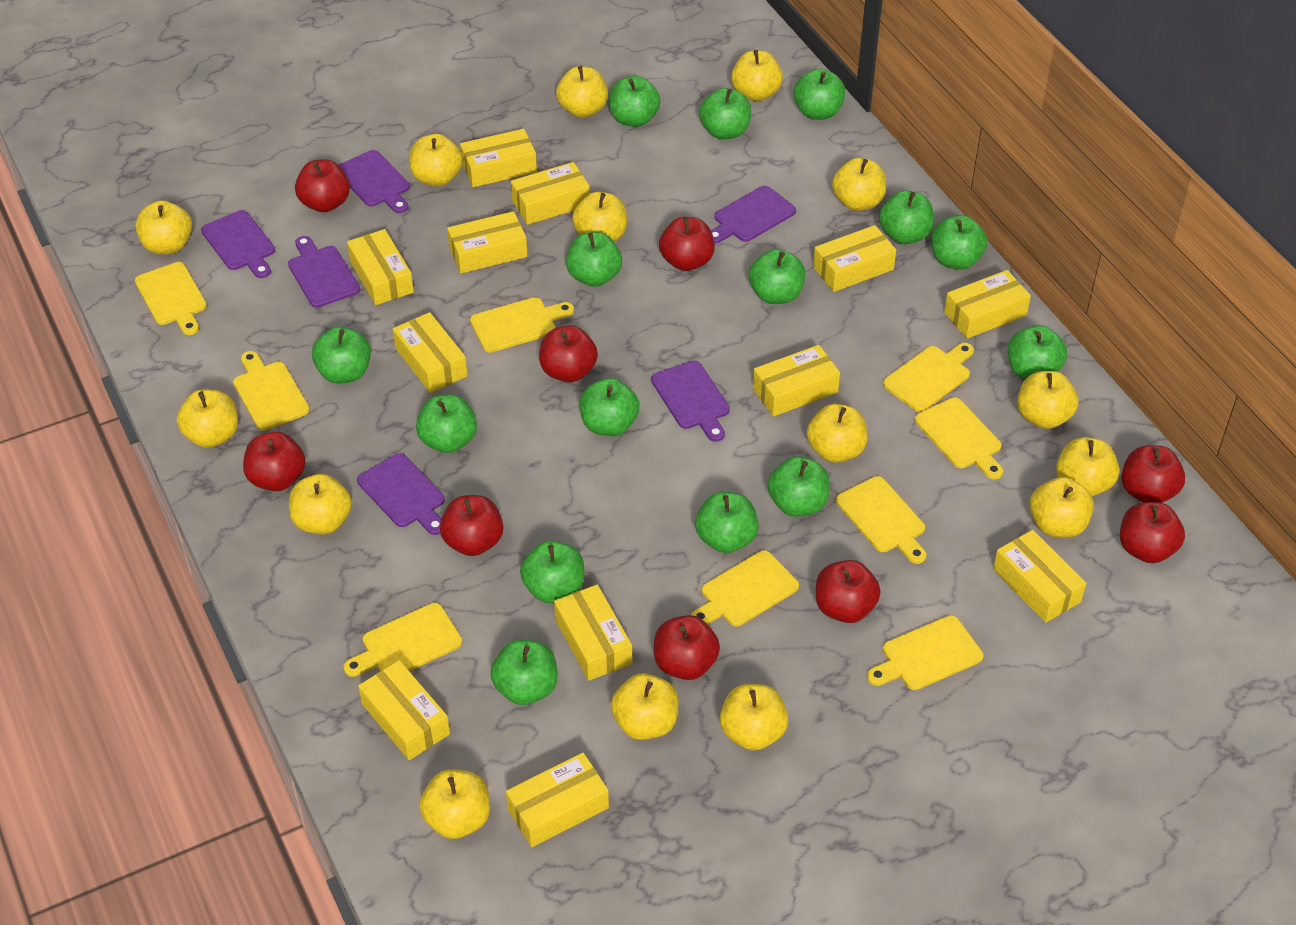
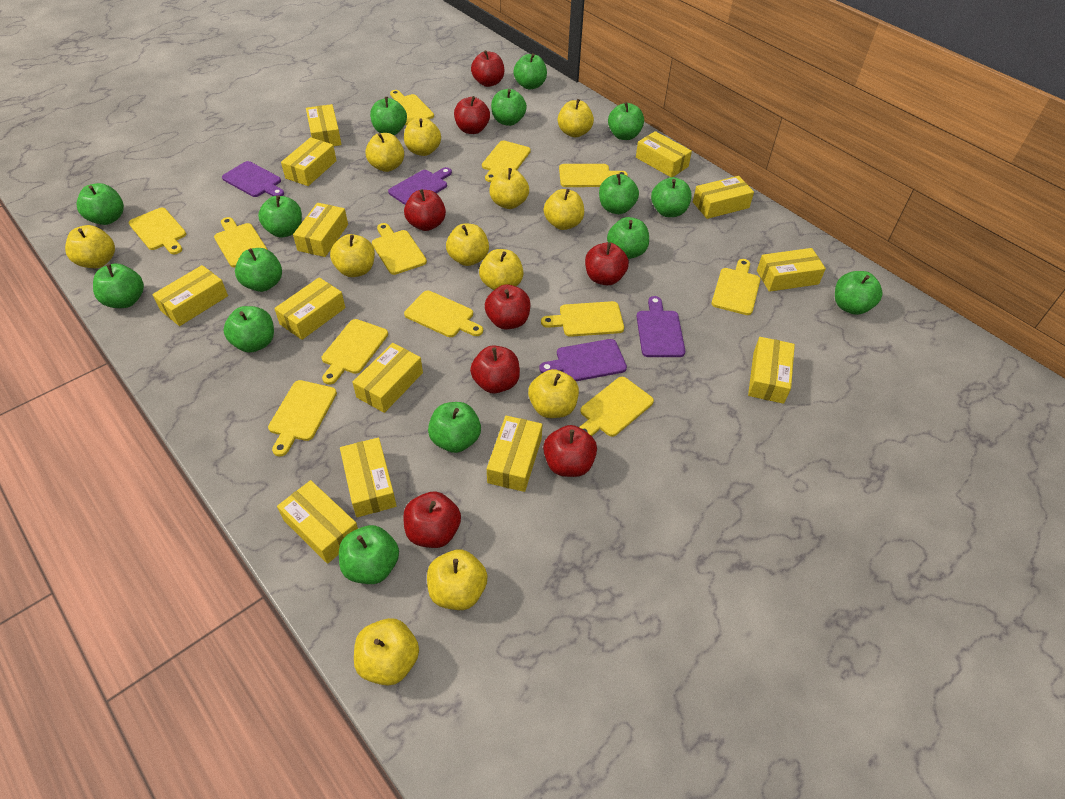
purple cutting board: 6 -> 4
red apple: 9 -> 8
yellow apple: 15 -> 12
yellow box: 12 -> 13
yellow cutting board: 9 -> 12

